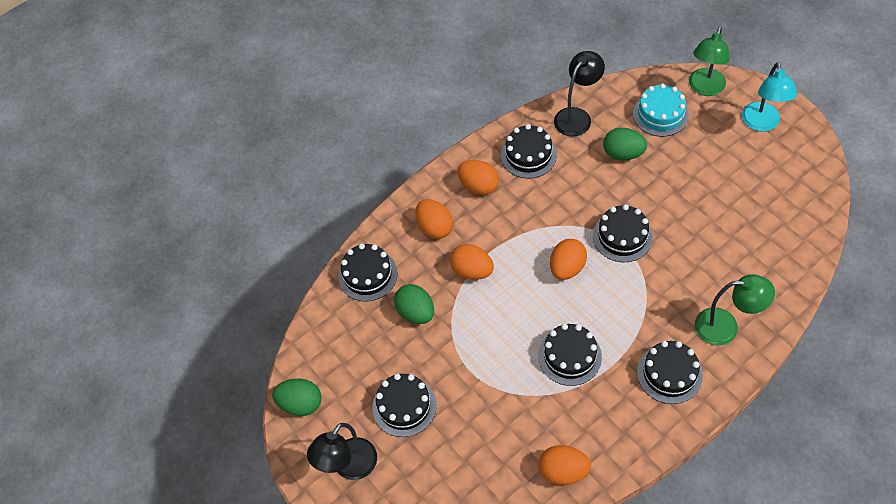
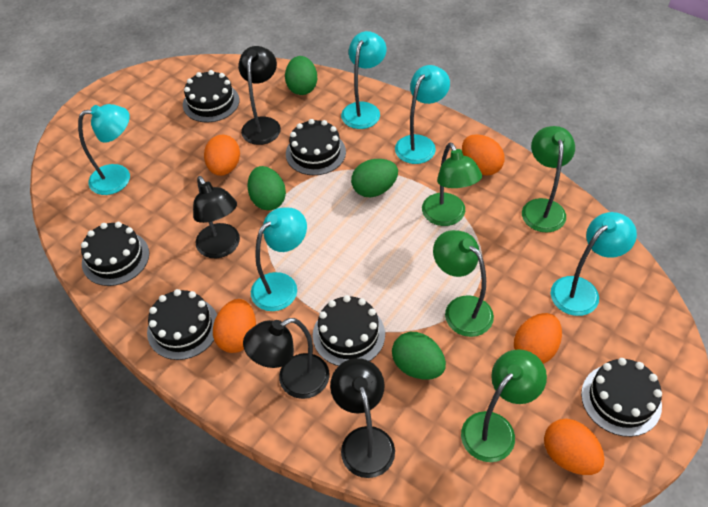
black lamp: 2 -> 4
green egg: 3 -> 4
green lamp: 2 -> 4
turquoise cake: 1 -> 0
turquoise lamp: 1 -> 5

